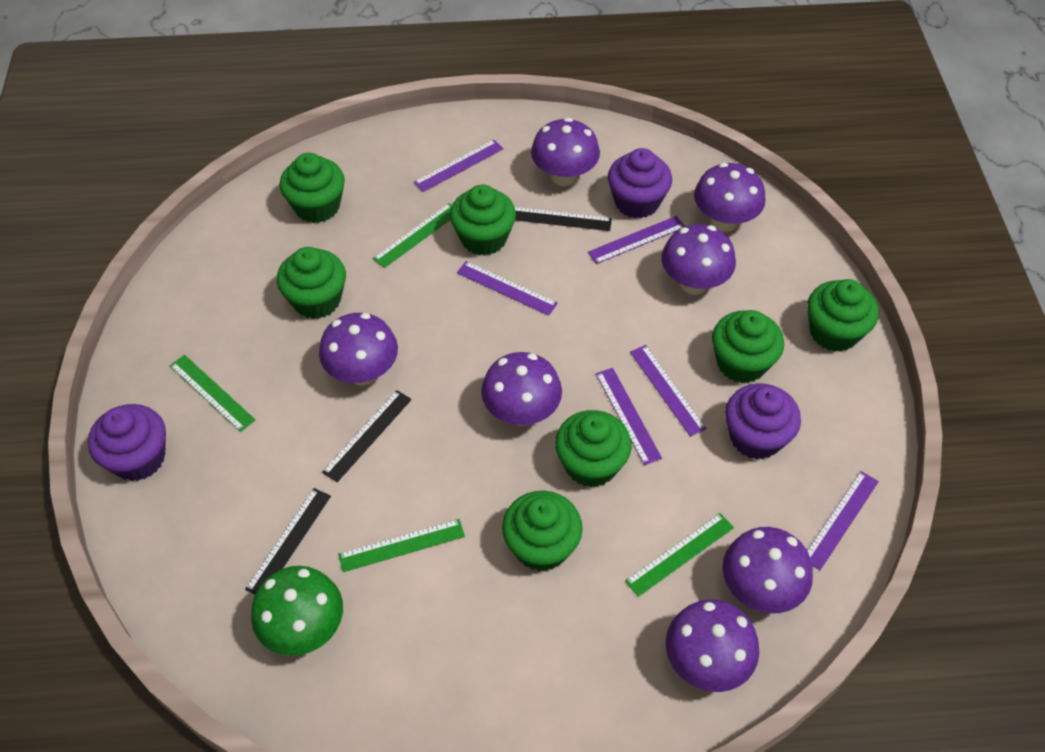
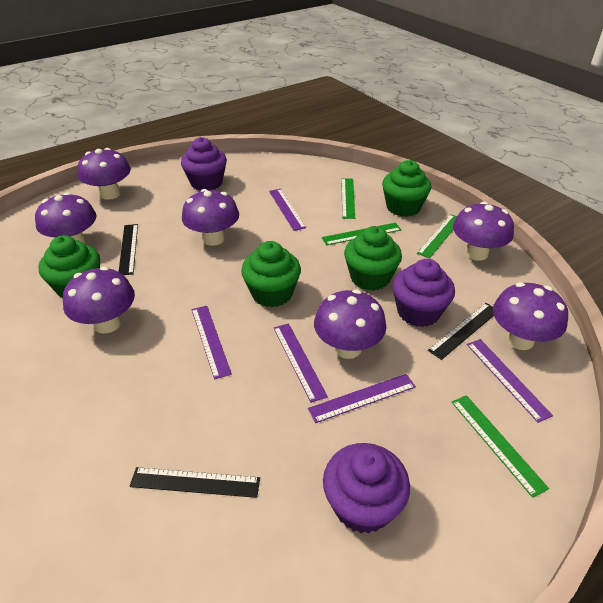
green cupcake: 7 -> 4
green mushroom: 1 -> 0
purple ruler: 6 -> 5

